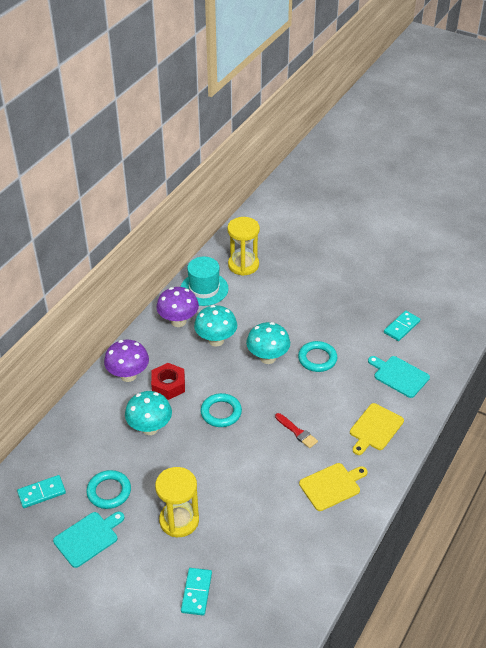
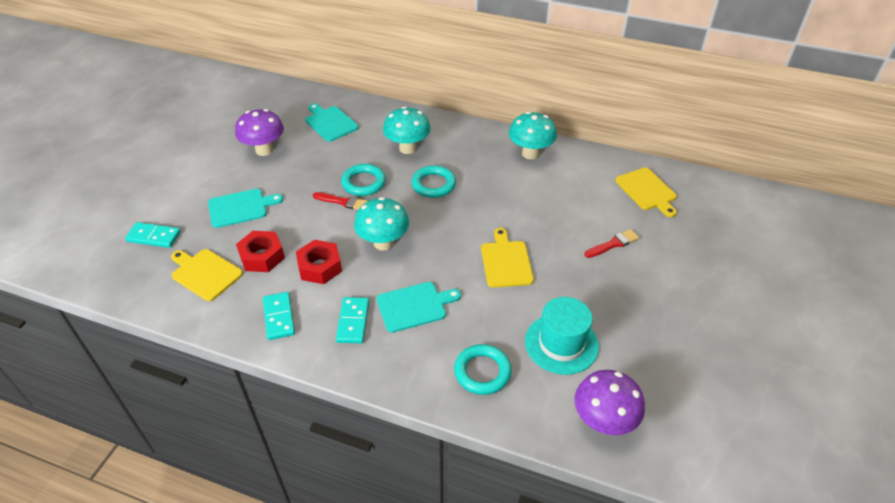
red brush: 1 -> 2
red nut: 1 -> 2
turquoise cutting board: 2 -> 3
yellow cutting board: 2 -> 3
yellow hourglass: 2 -> 0

